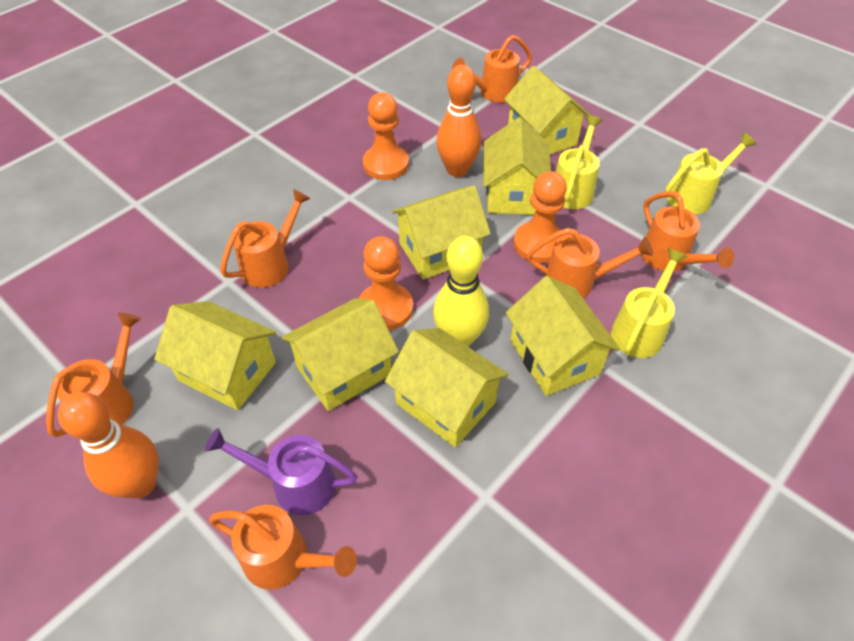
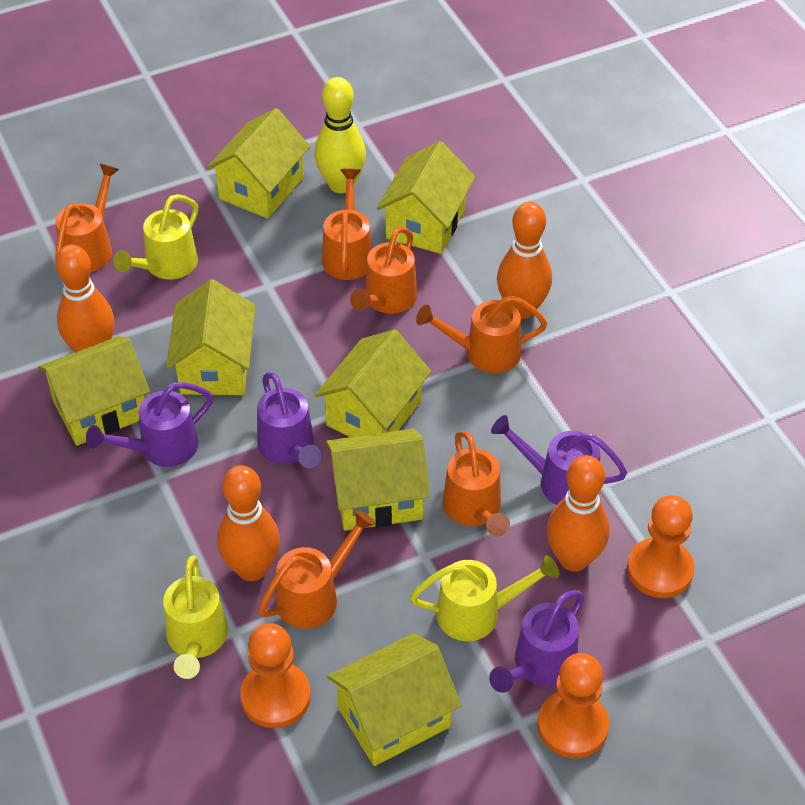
orange bowling pin: 2 -> 4
purple watering can: 1 -> 4

